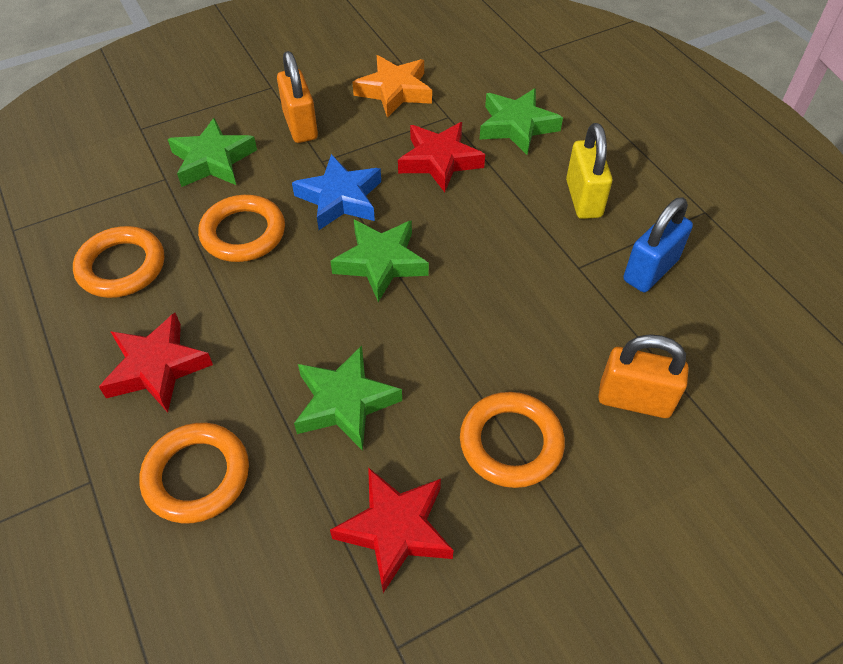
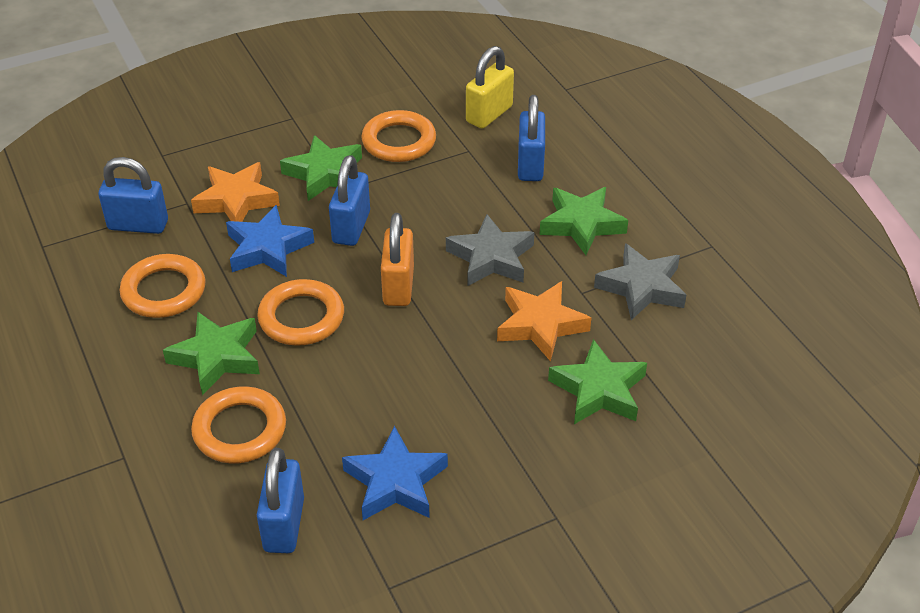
blue padlock: 1 -> 4
blue star: 1 -> 2
grey star: 0 -> 2
orange padlock: 2 -> 1
orange star: 1 -> 2
red star: 3 -> 0

